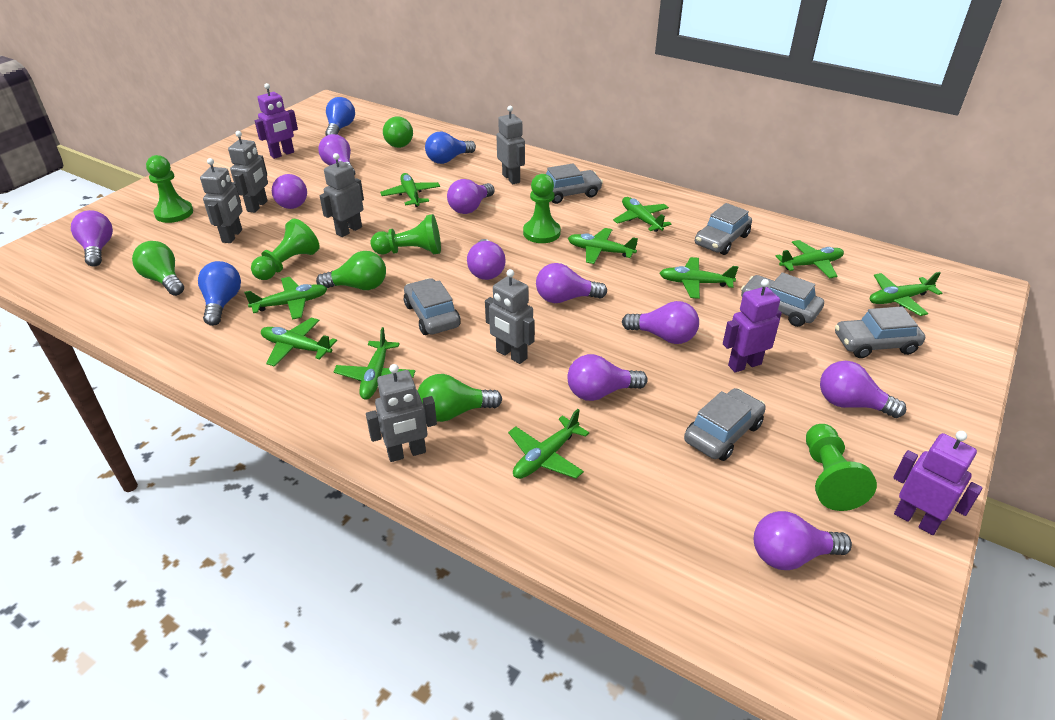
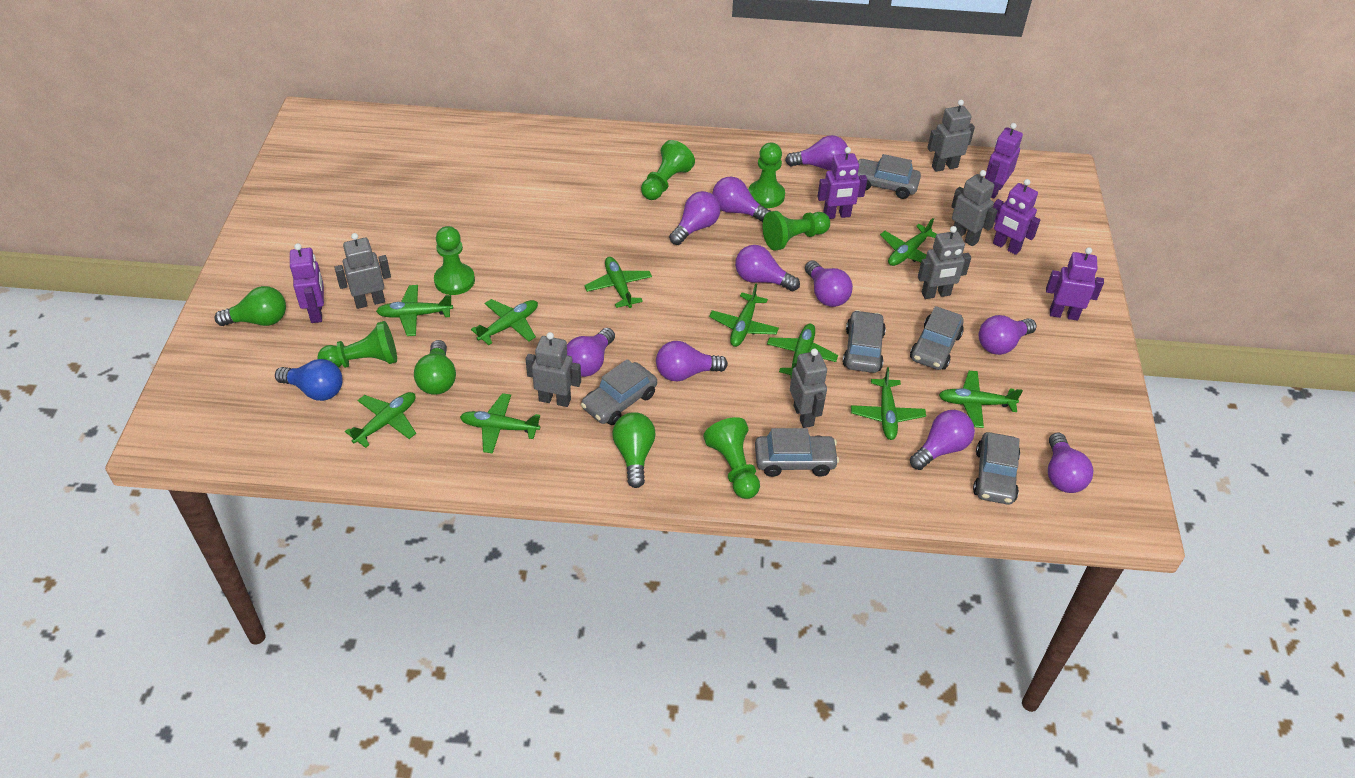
blue light bulb: 3 -> 1
green light bulb: 4 -> 3
green pawn: 5 -> 6
purple robot: 3 -> 5

